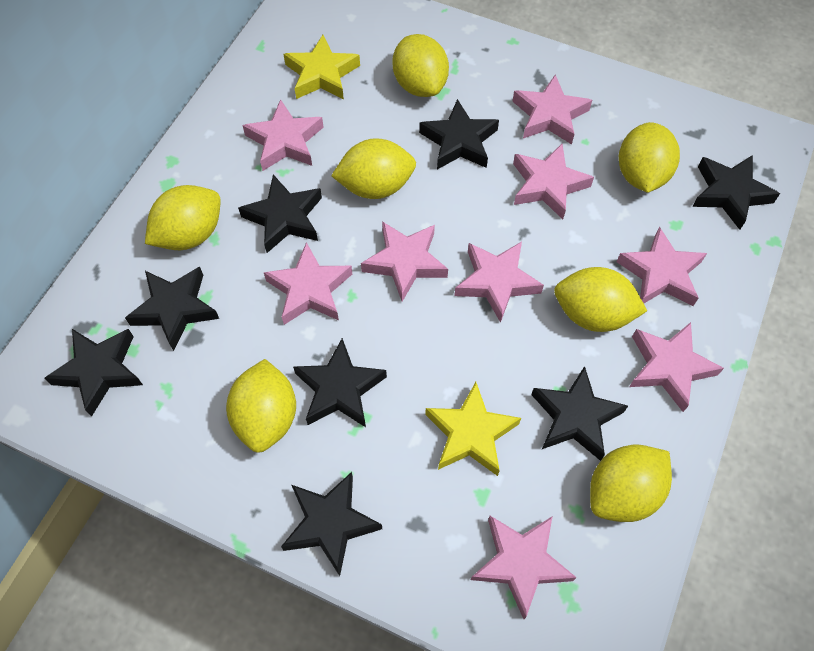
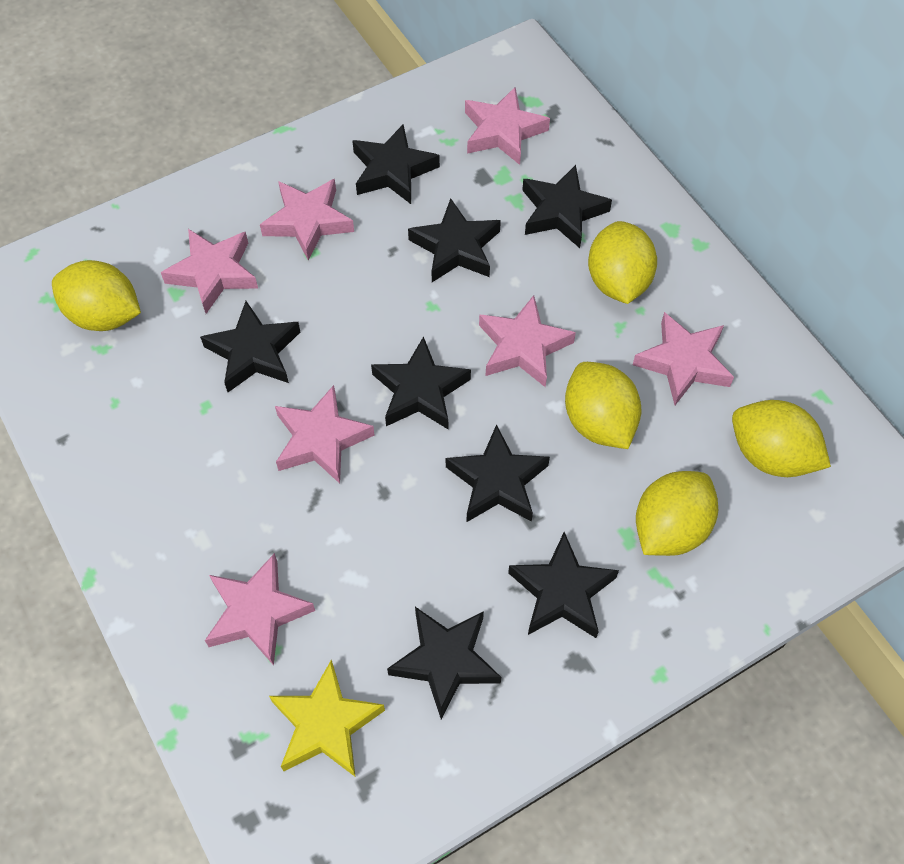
pink star: 9 -> 7
yellow lemon: 7 -> 5
yellow star: 2 -> 1

